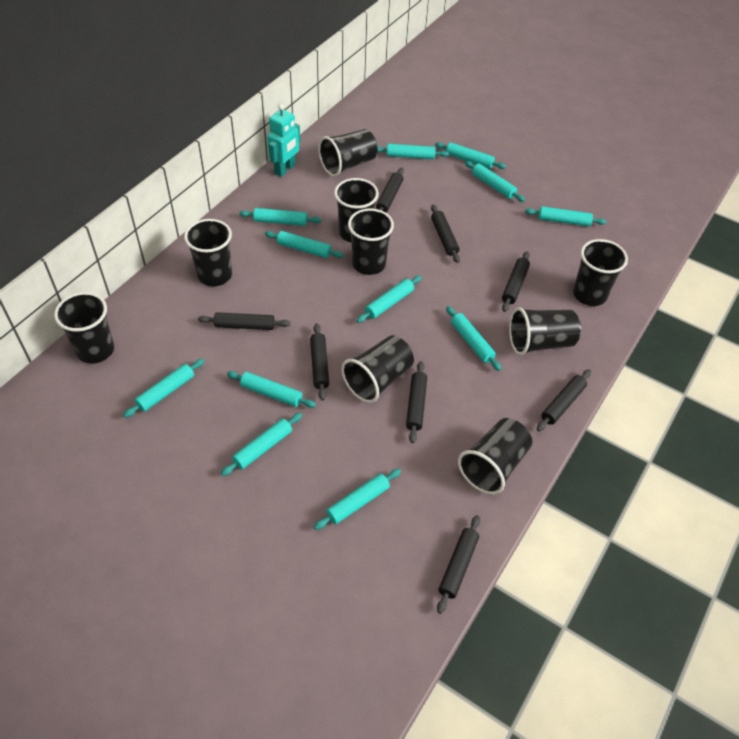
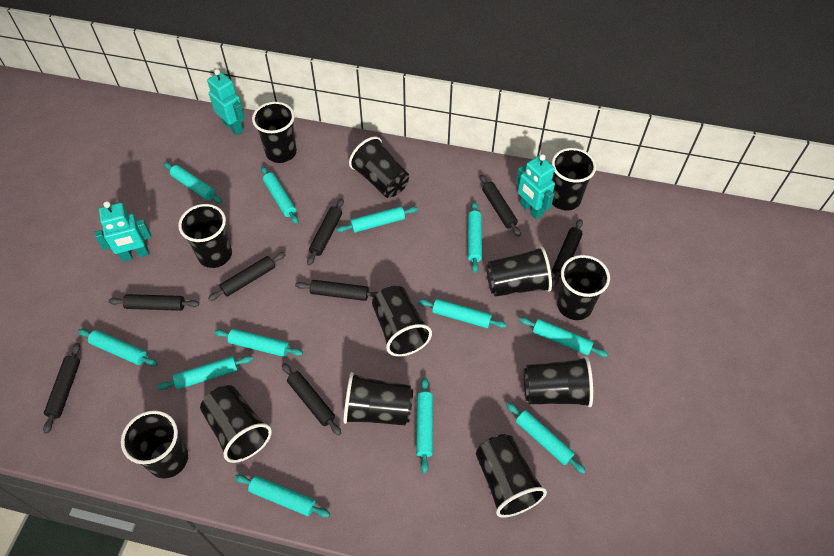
black cup: 9 -> 12
turquoise robot: 1 -> 3

